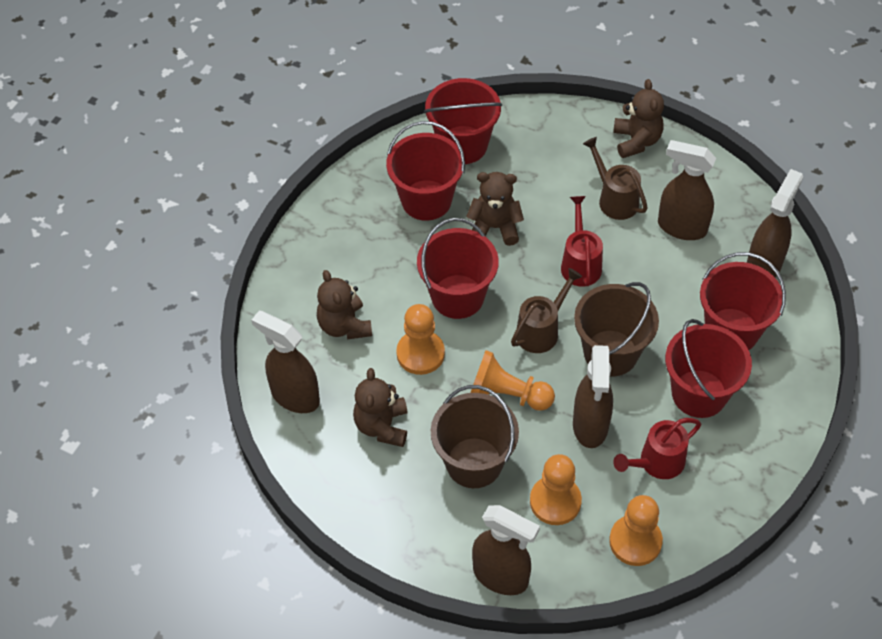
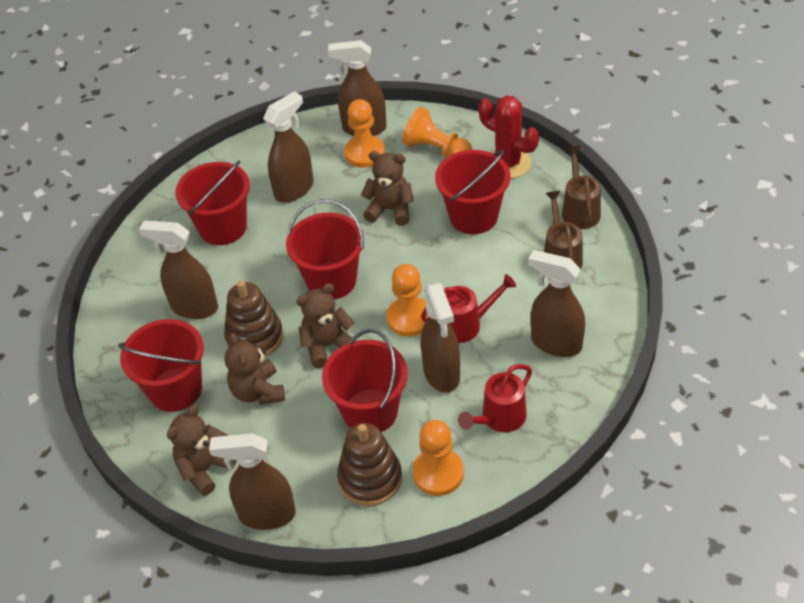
brown bucket: 2 -> 0
brown spray bottle: 5 -> 6
brown stacking toy: 0 -> 2
red cactus: 0 -> 1

